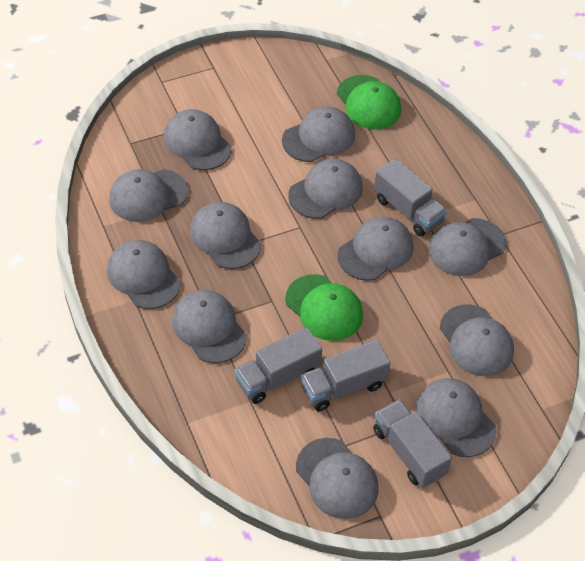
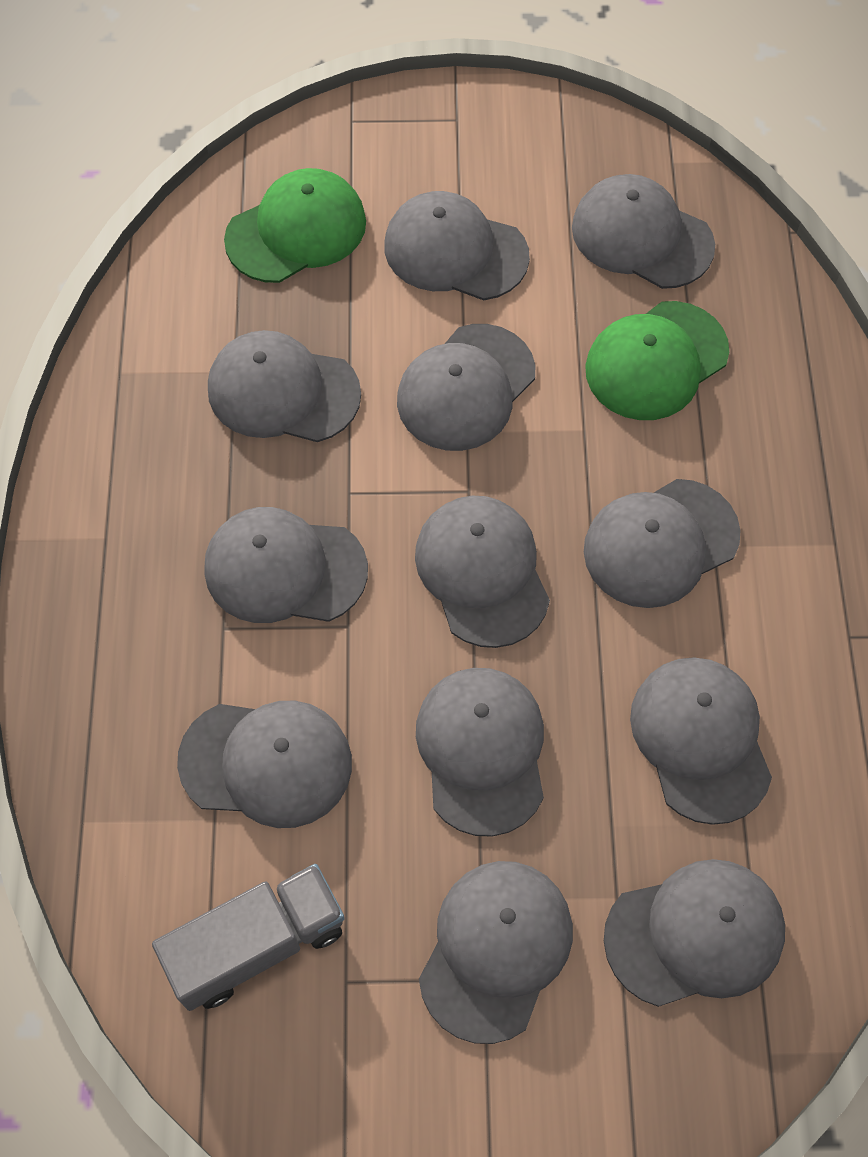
grey truck: 4 -> 1

